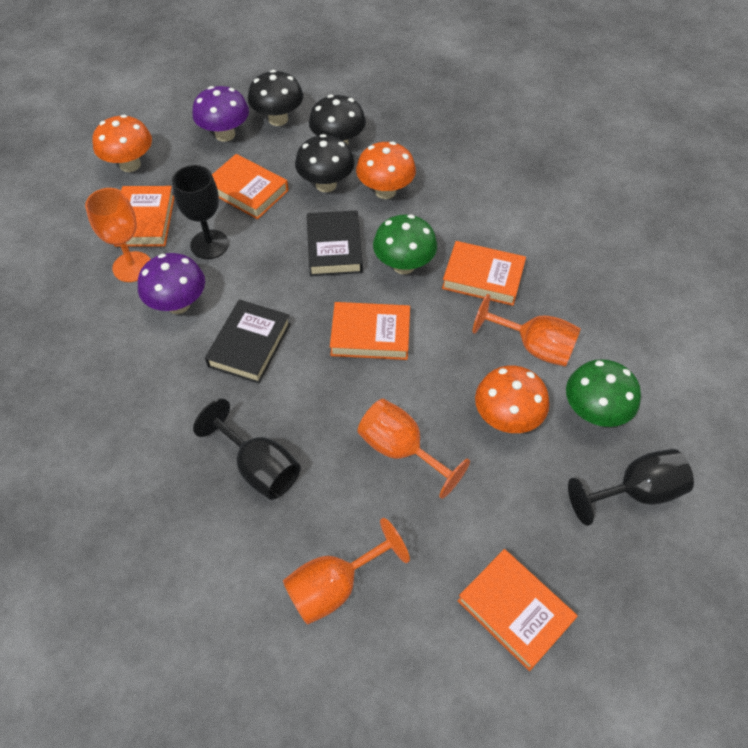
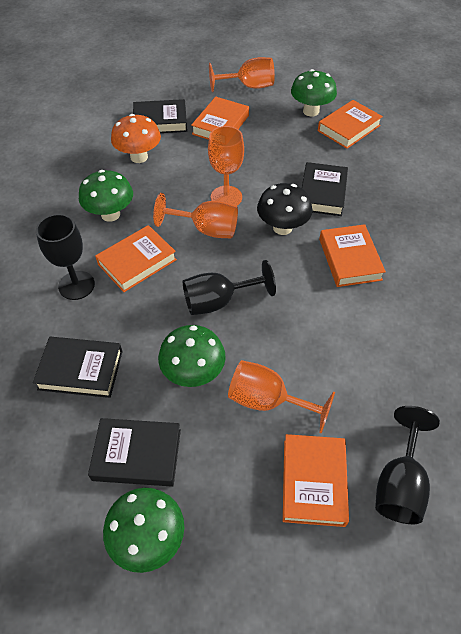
black book: 2 -> 4
black mushroom: 3 -> 1
green mushroom: 2 -> 4
orange mushroom: 3 -> 1
purple mushroom: 2 -> 0

